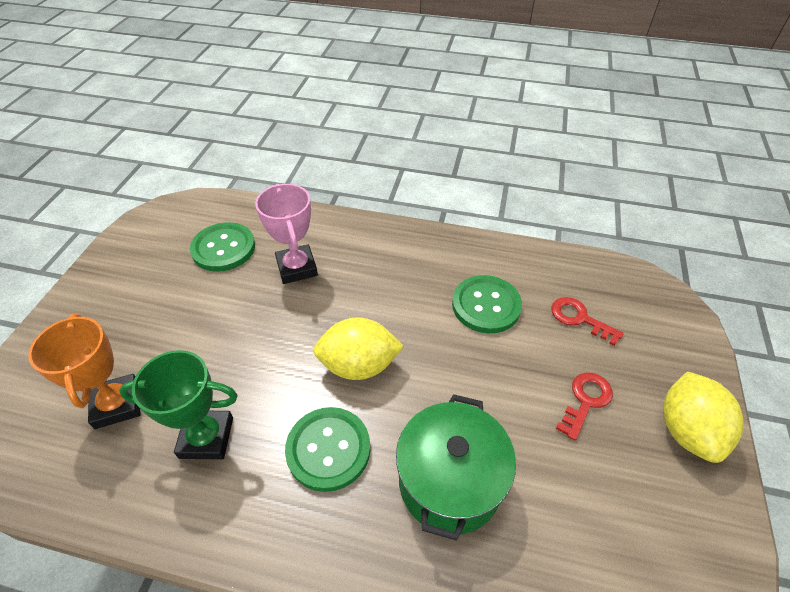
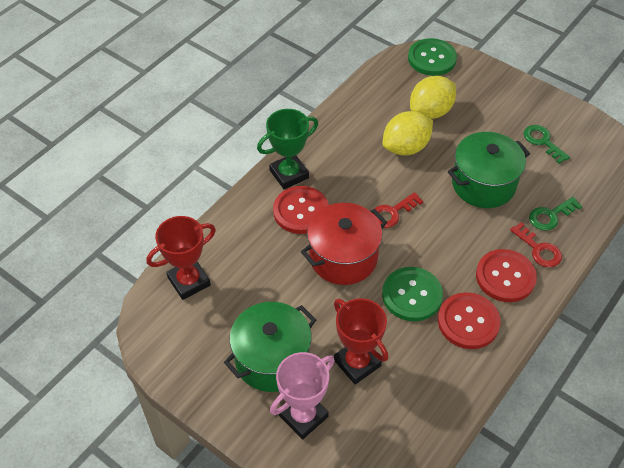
green button: 3 -> 2
green key: 0 -> 2
green pot: 1 -> 2
orange trophy: 1 -> 0
red button: 0 -> 3
red pot: 0 -> 1
red trophy: 0 -> 2

